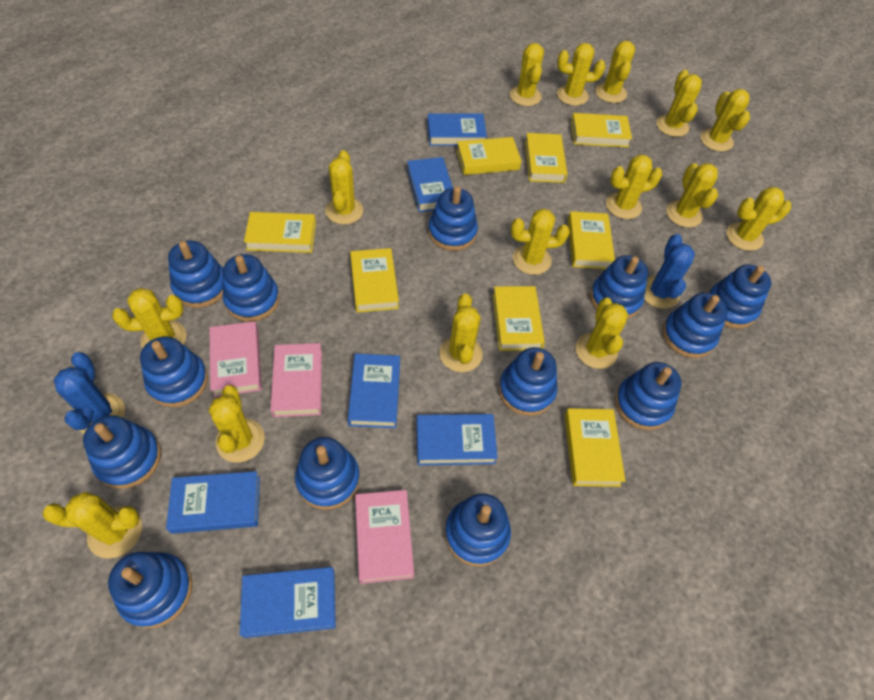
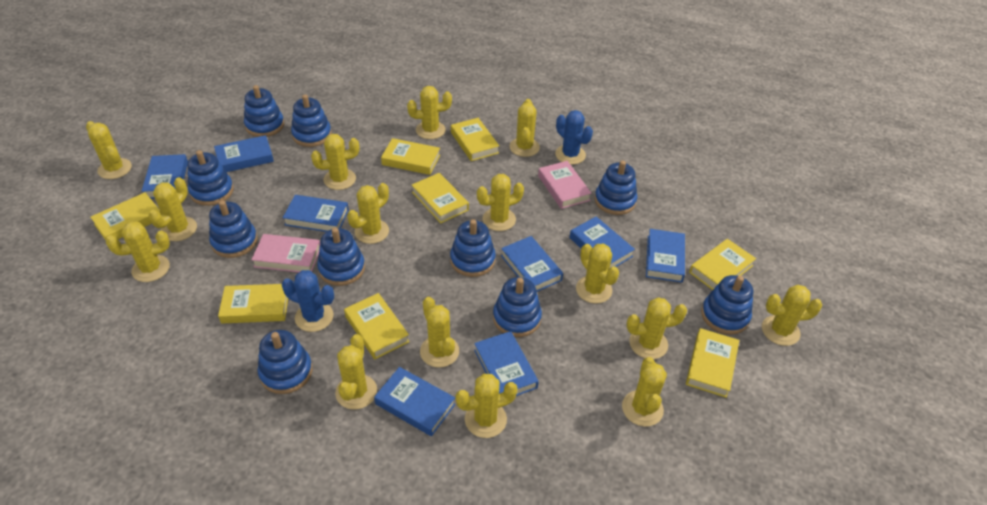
blue book: 6 -> 8
blue stacking toy: 13 -> 10
pink book: 3 -> 2

